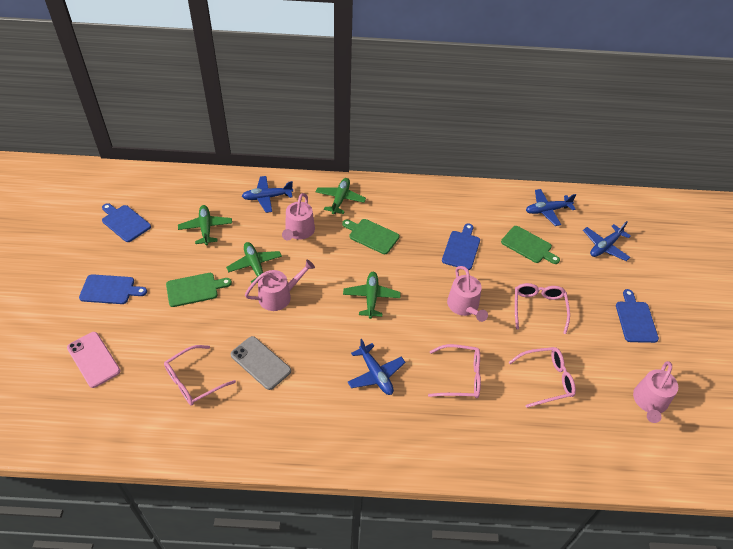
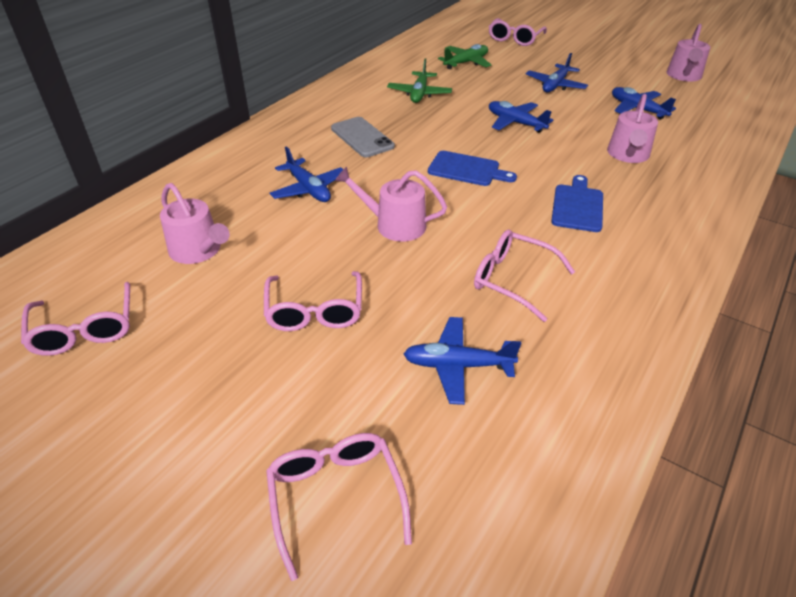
blue cutting board: 4 -> 2
blue plane: 4 -> 5
green cutting board: 3 -> 0
green plane: 4 -> 2
pink glasses: 4 -> 5
pink phone: 1 -> 0

